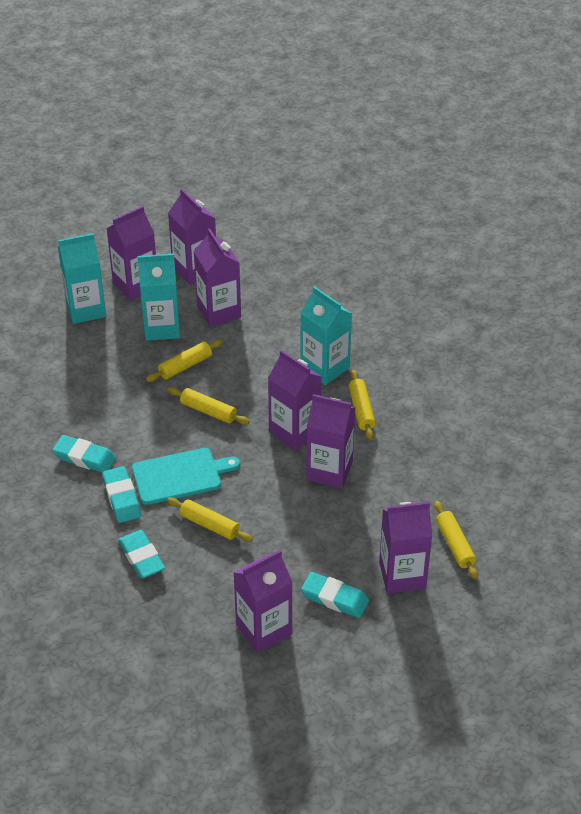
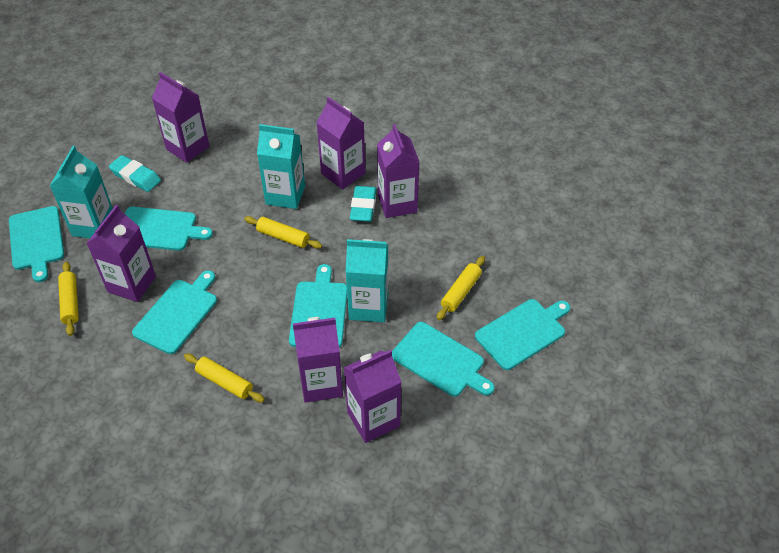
purple carton: 7 -> 6
turquoise cutting board: 1 -> 6
turquoise eraser: 4 -> 2
yellow rolling pin: 5 -> 4

